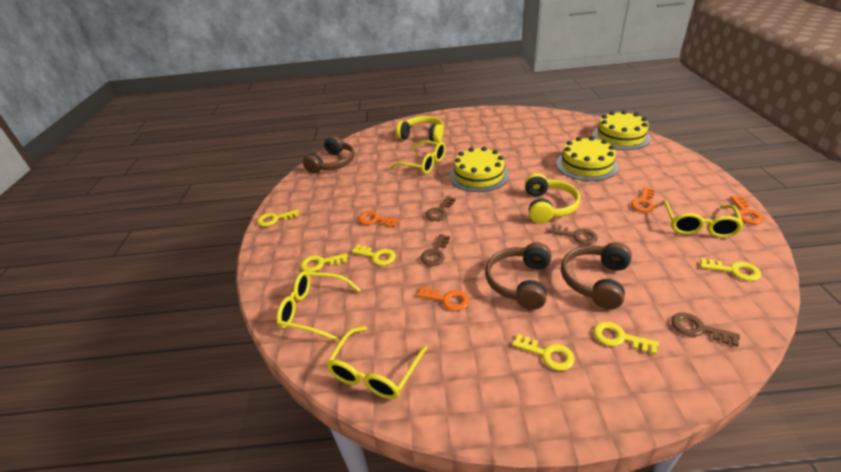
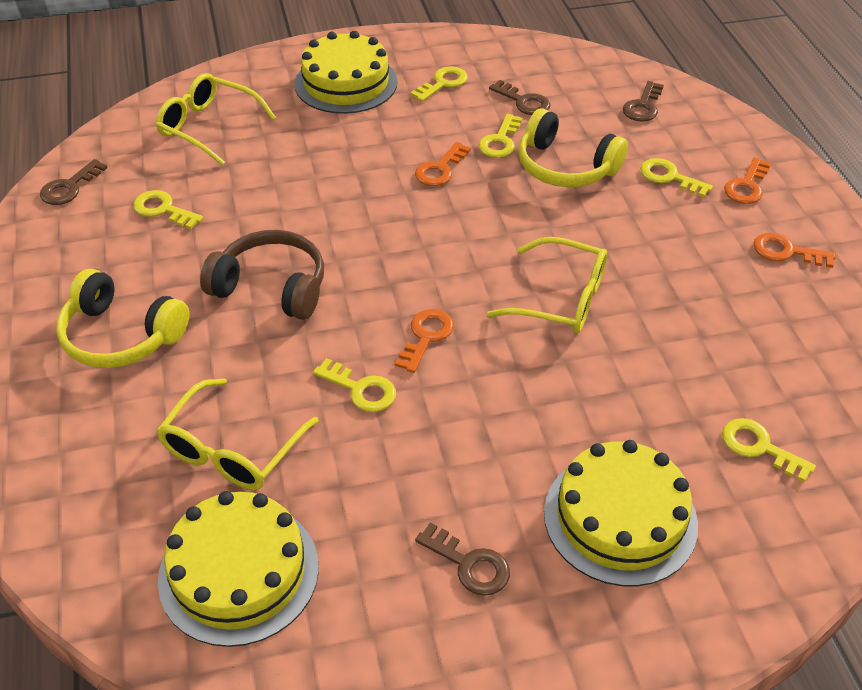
brown headphones: 3 -> 1
yellow glasses: 4 -> 3

